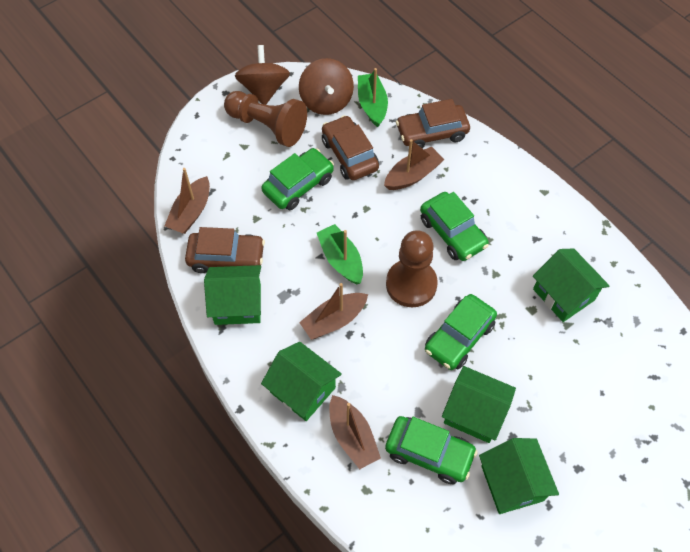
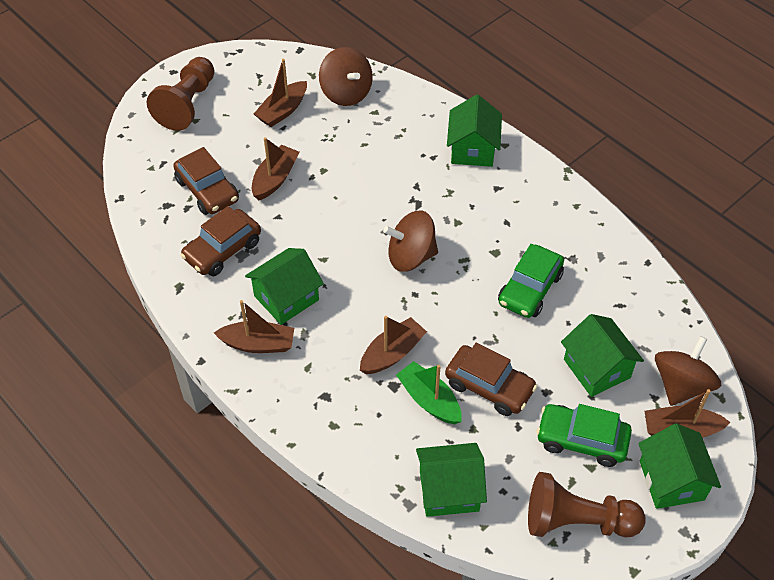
brown boat: 4 -> 5
brown spinning top: 2 -> 3
green boat: 2 -> 1
green car: 4 -> 2

